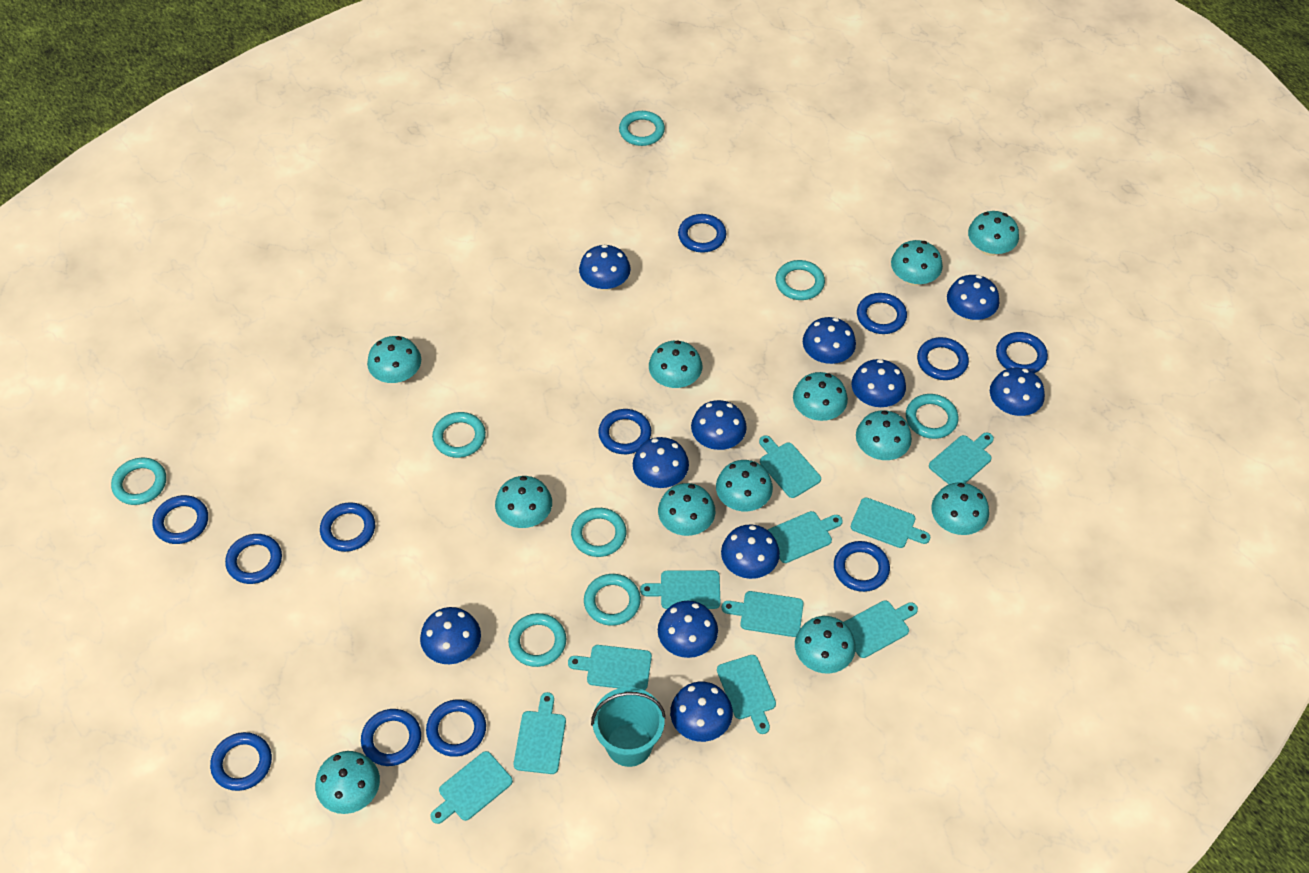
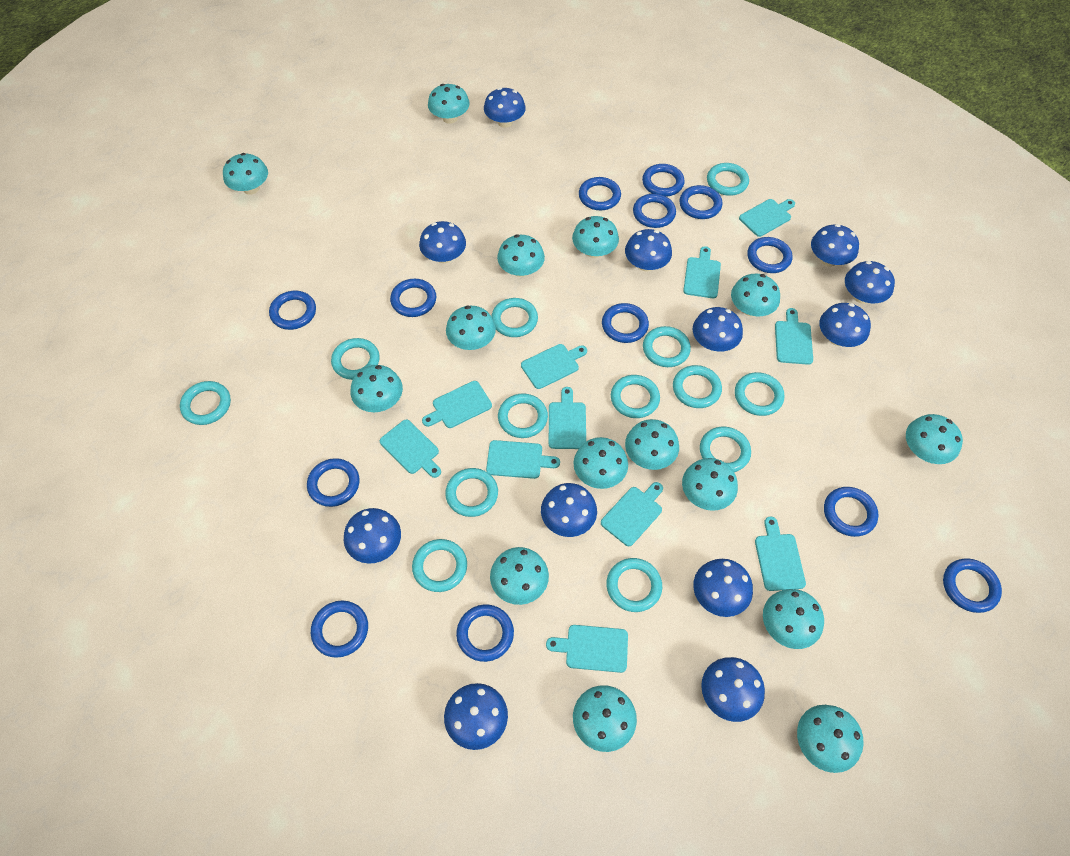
blue mushroom: 11 -> 12
blue ring: 12 -> 13
turquoise bucket: 1 -> 0
turquoise mushroom: 12 -> 15
turquoise ring: 8 -> 13

